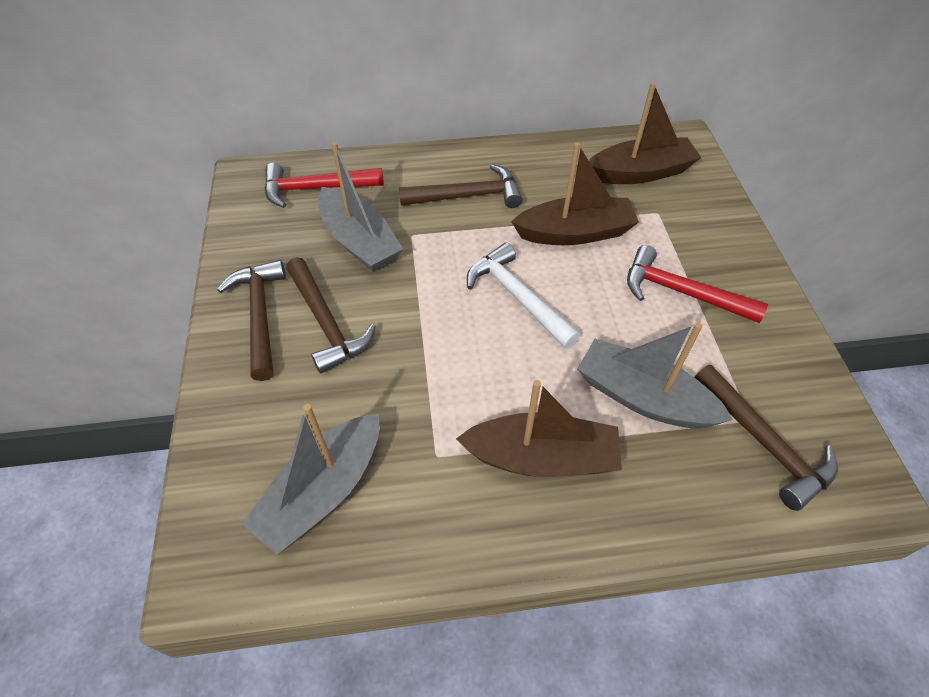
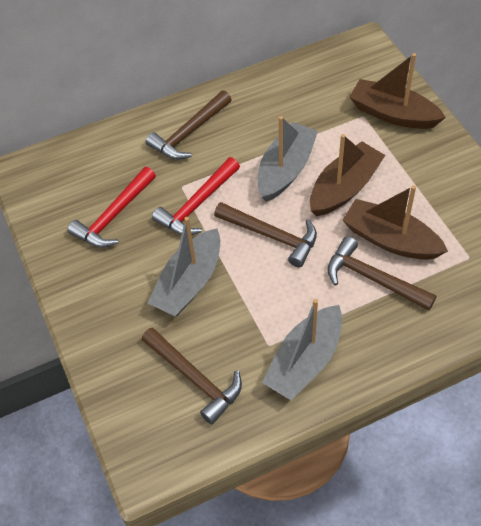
white hammer: 1 -> 0

